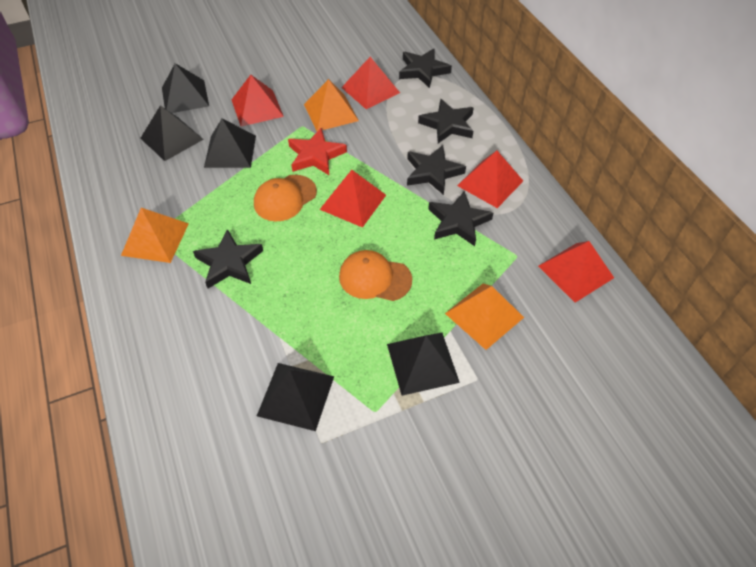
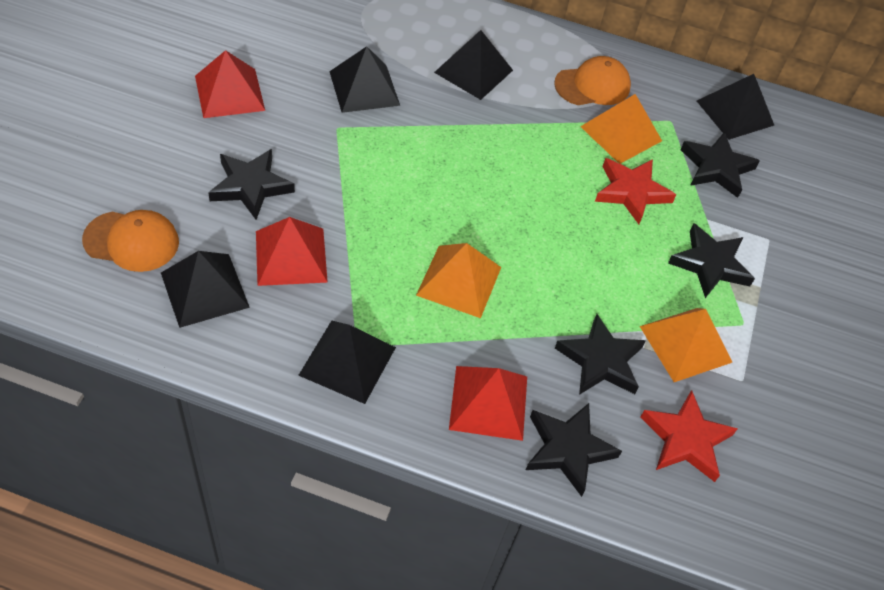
red pyramid: 5 -> 3
red star: 1 -> 2

